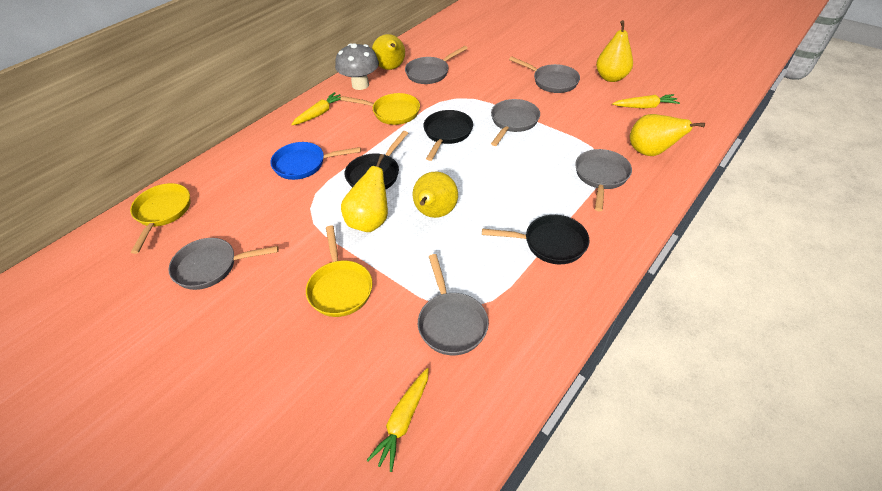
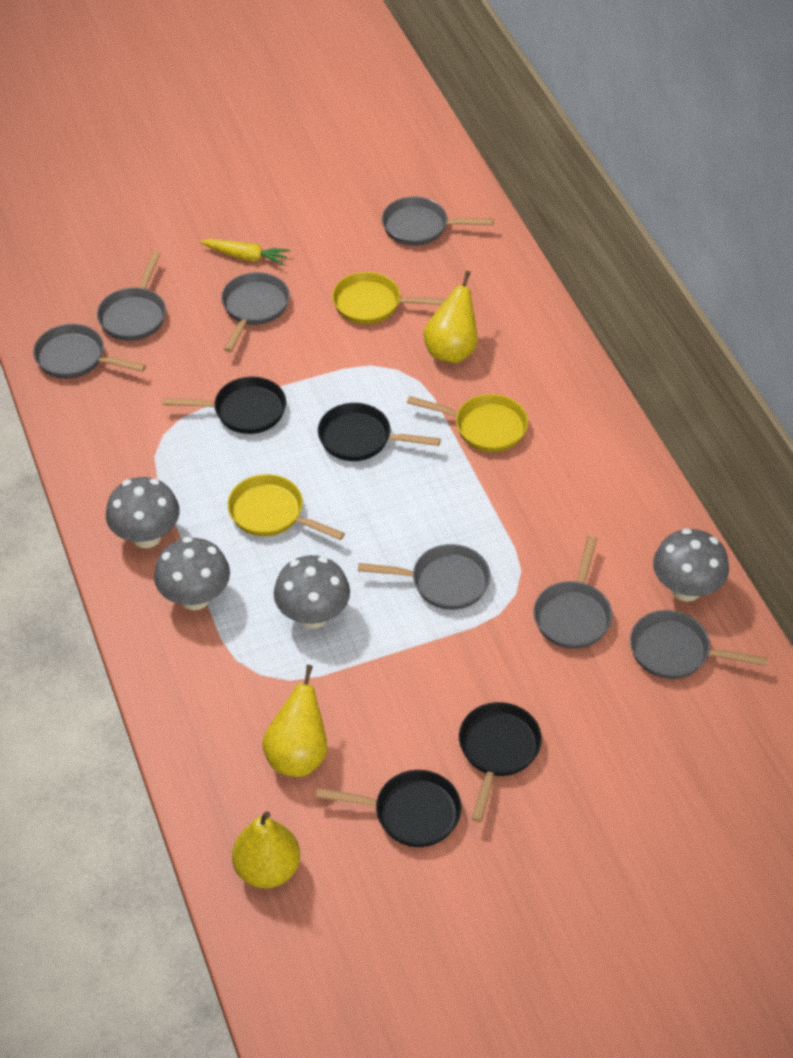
black pan: 3 -> 4
blue pan: 1 -> 0
grey mushroom: 1 -> 4
grey pan: 6 -> 7
yellow carrot: 3 -> 1
yellow pear: 5 -> 3

